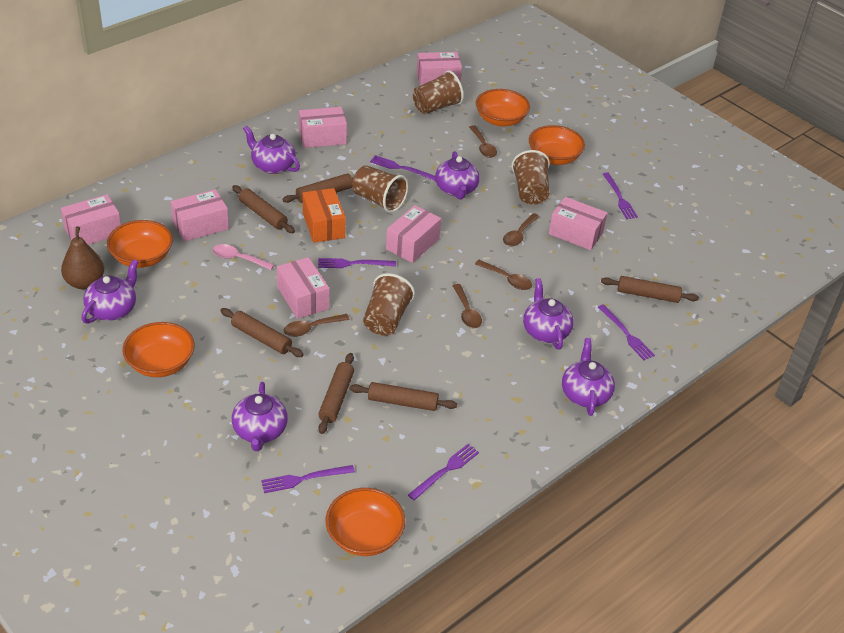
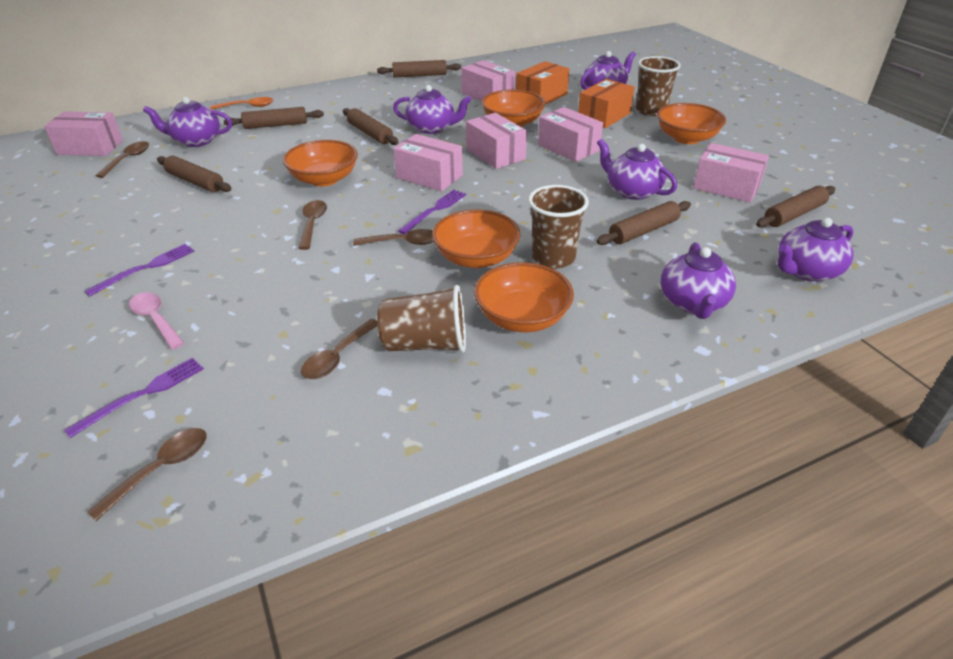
brown cup: 4 -> 3
brown pear: 1 -> 0
orange box: 1 -> 2
orange spoon: 0 -> 1
pink box: 7 -> 6
purple fork: 6 -> 3

